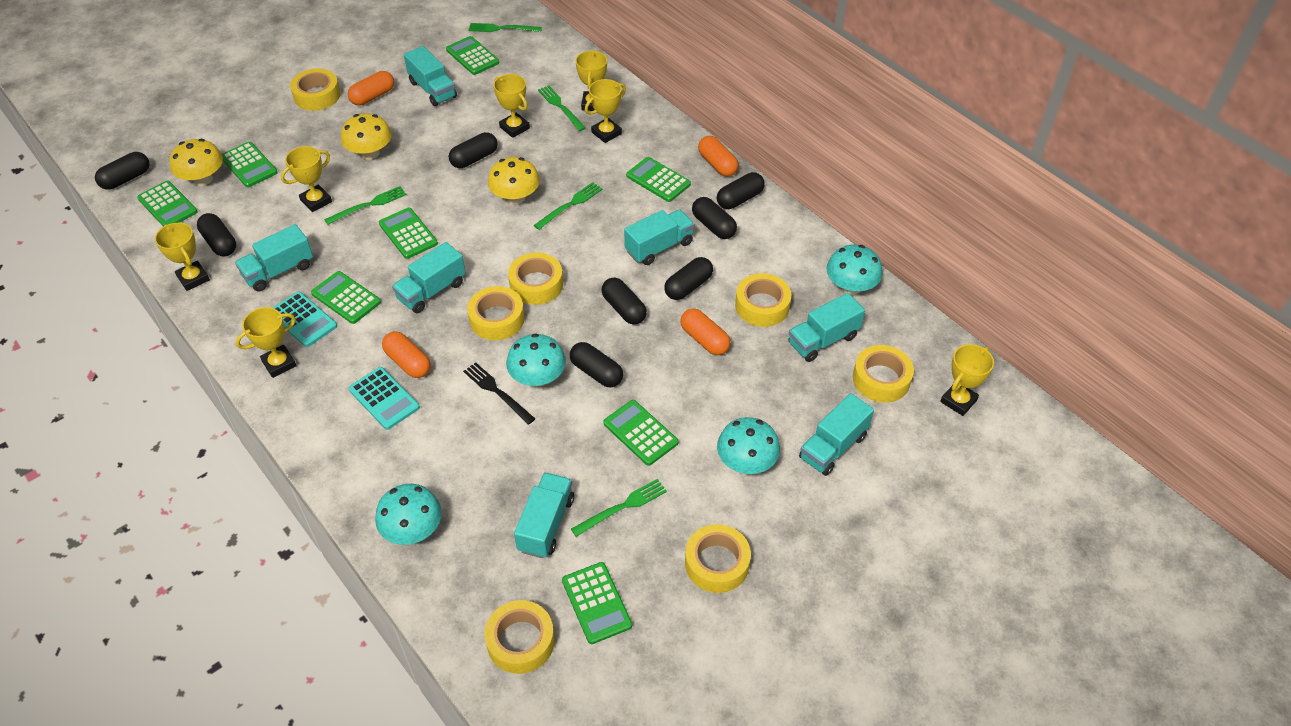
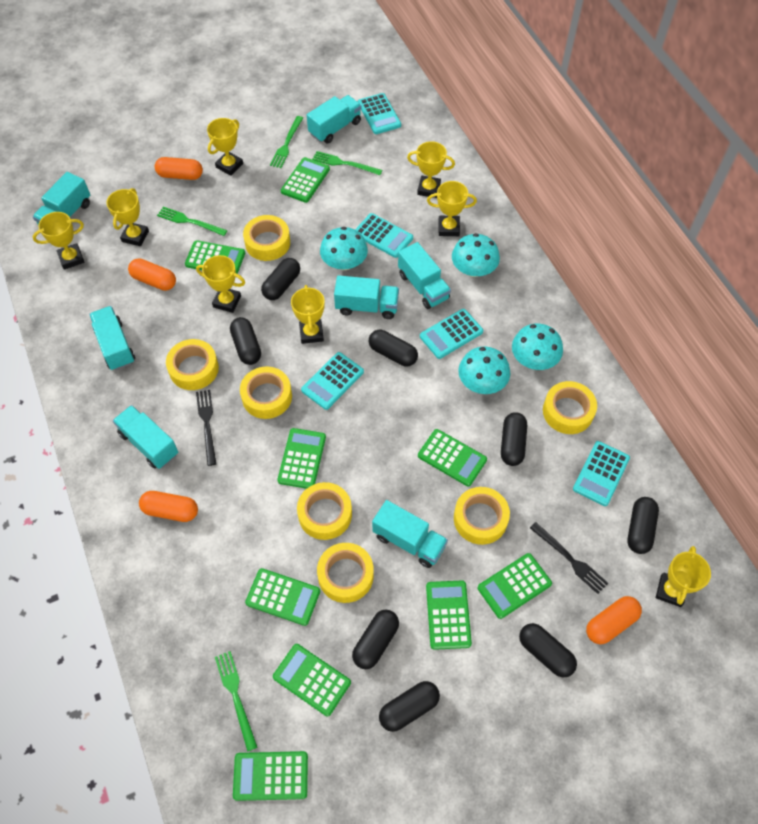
black fork: 1 -> 2
green calculator: 8 -> 9
green fork: 5 -> 4
turquoise calculator: 2 -> 5
yellow mushroom: 3 -> 0
yellow trophy: 7 -> 8

